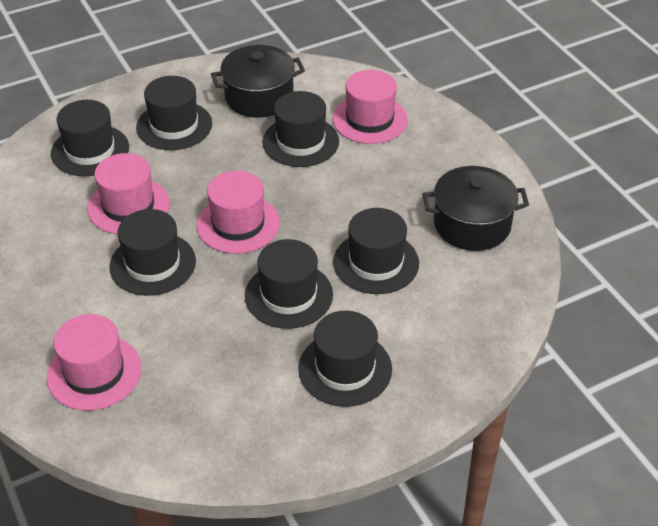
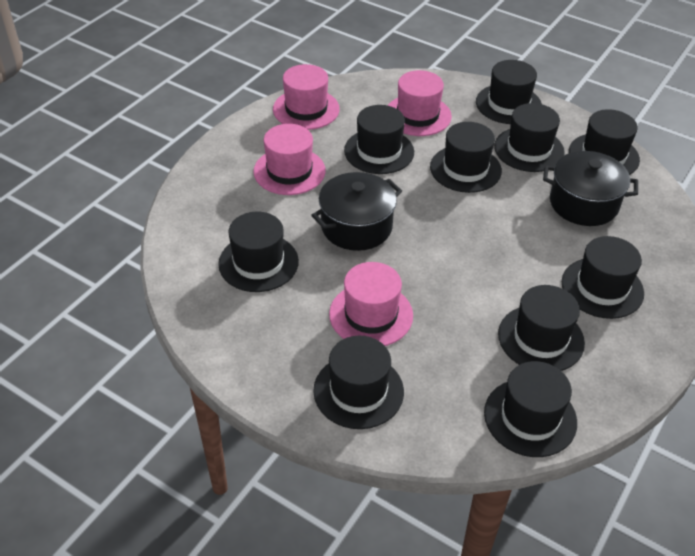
black hat: 7 -> 10

